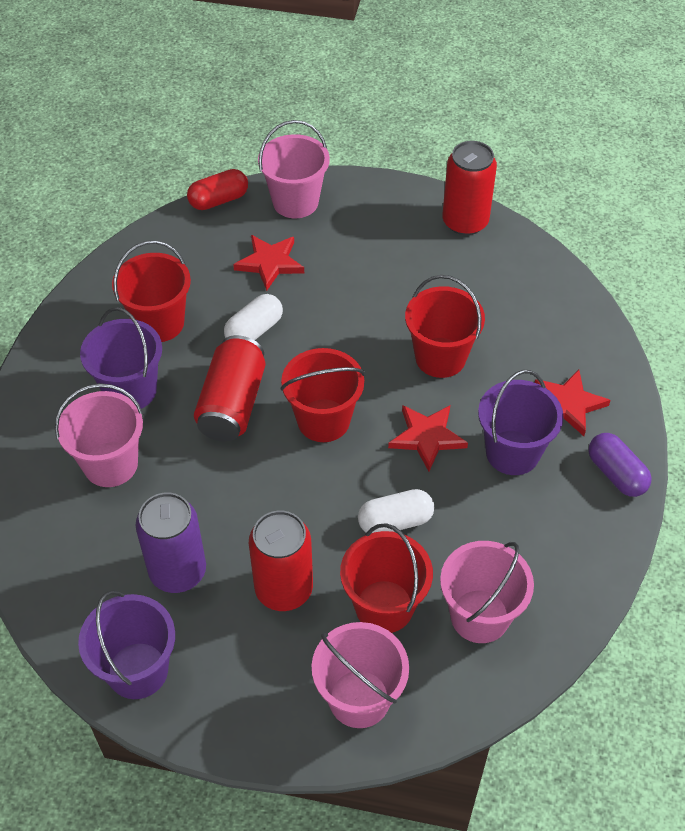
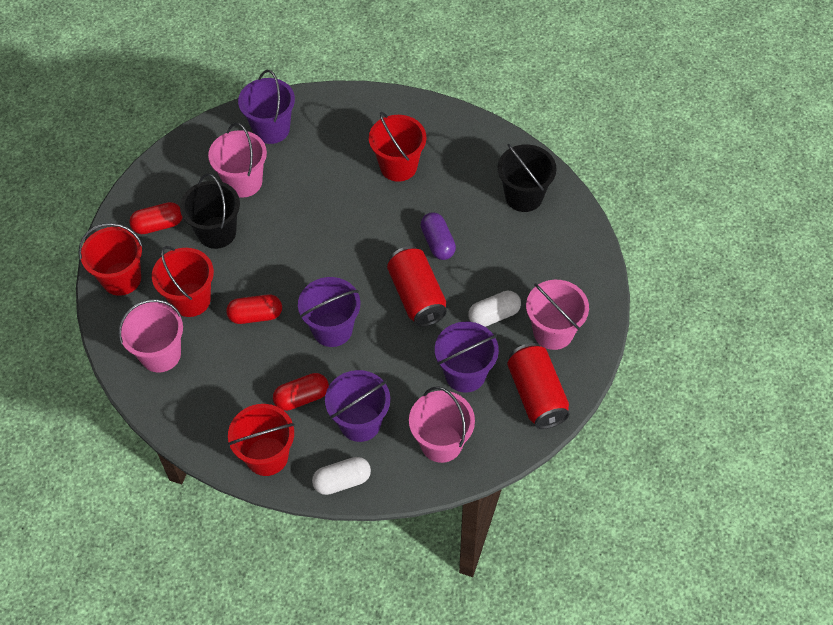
black bucket: 0 -> 2
purple bucket: 3 -> 4
purple can: 1 -> 0
red can: 3 -> 2
red capsule: 1 -> 3
red star: 3 -> 0

